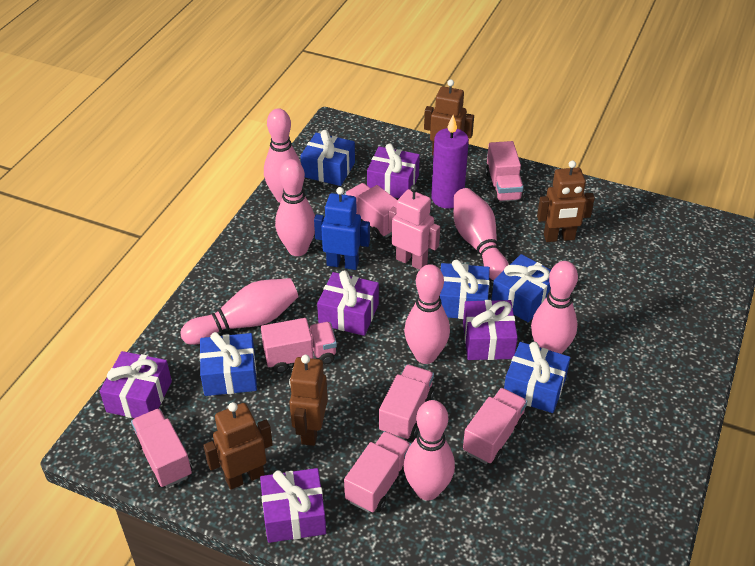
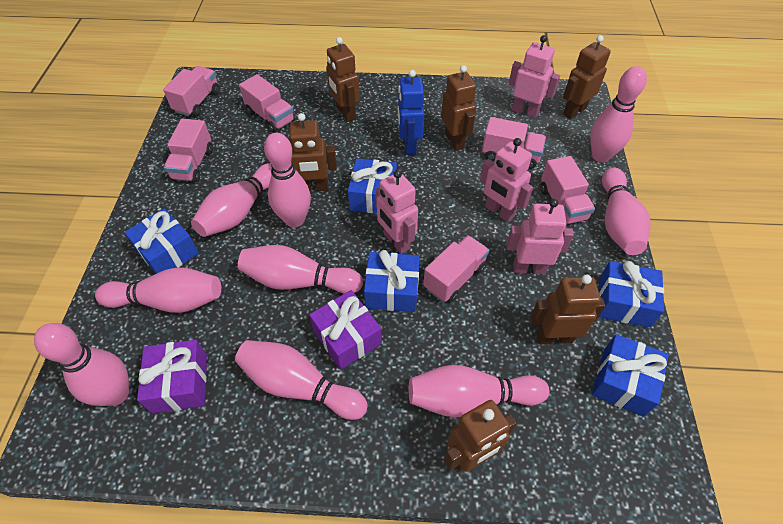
brown robot: 4 -> 6
pink bowling pin: 7 -> 9
pink robot: 1 -> 4
pink truck: 7 -> 6
purple candle: 1 -> 0
purple gift: 5 -> 2

